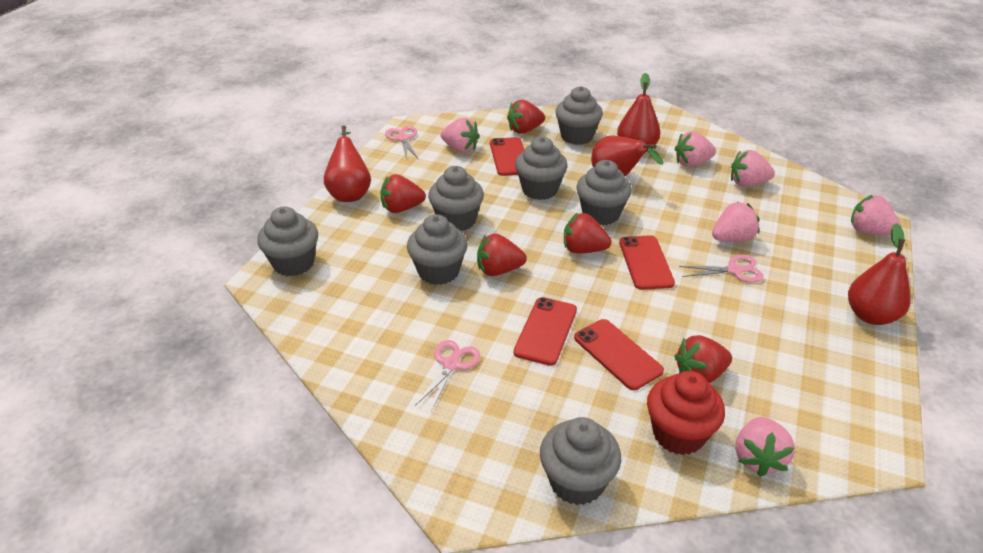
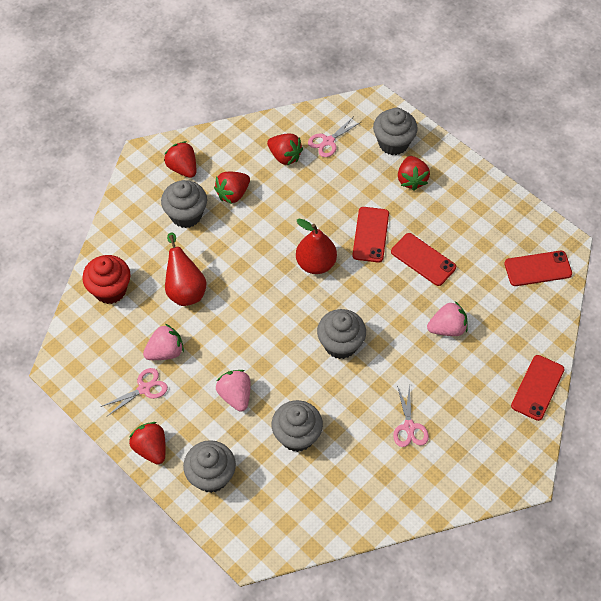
grey cupcake: 7 -> 5
pink strawberry: 6 -> 3
red pear: 4 -> 2

